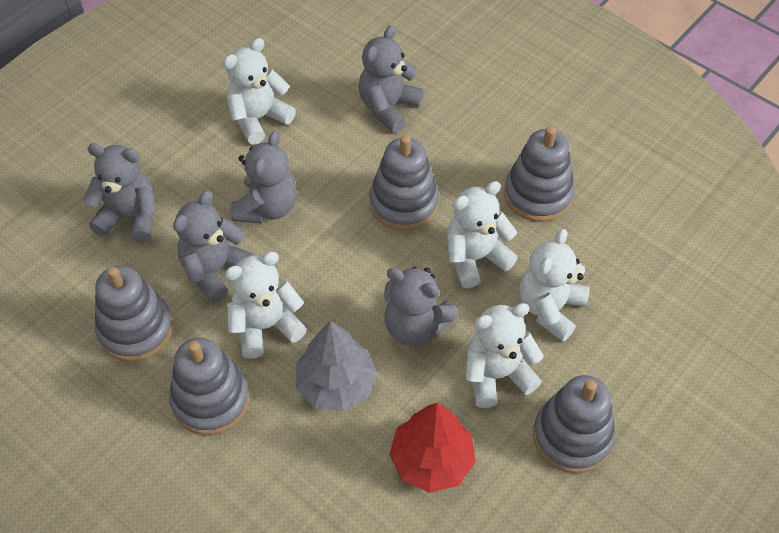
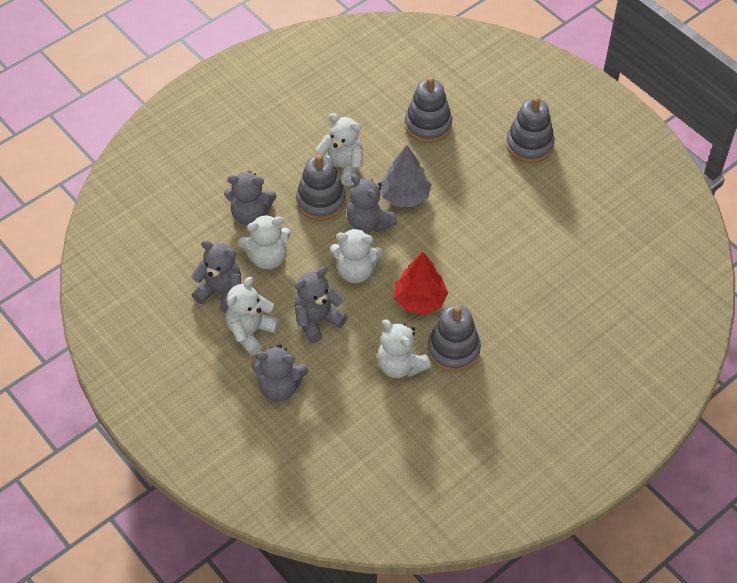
grey stacking toy: 5 -> 4

